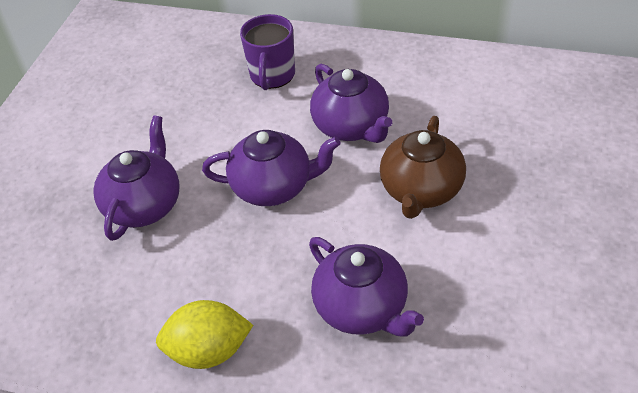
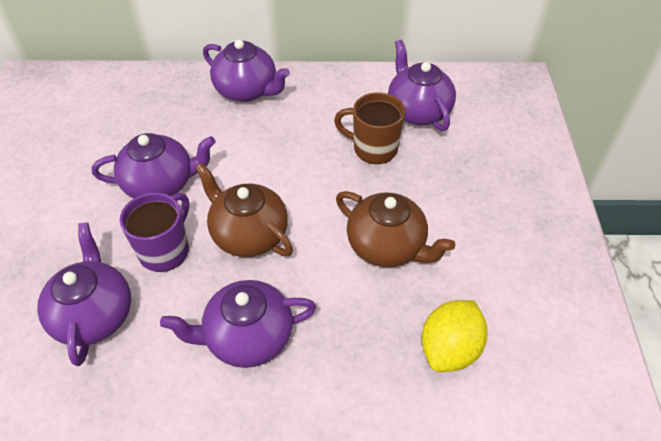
brown mug: 0 -> 1
brown teapot: 1 -> 2
purple teapot: 4 -> 5

